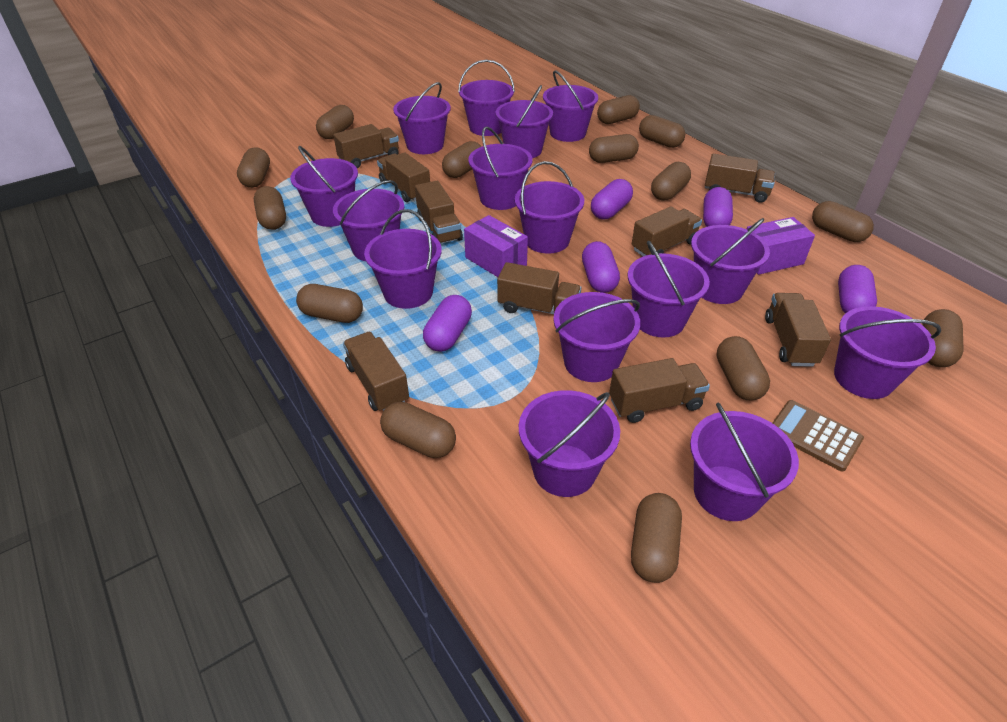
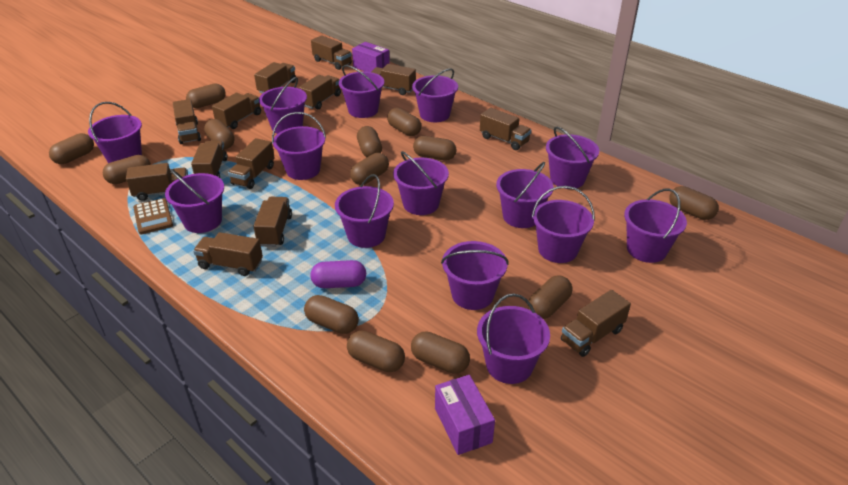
brown capsule: 14 -> 13
brown truck: 9 -> 13
purple bucket: 15 -> 14
purple capsule: 5 -> 1

